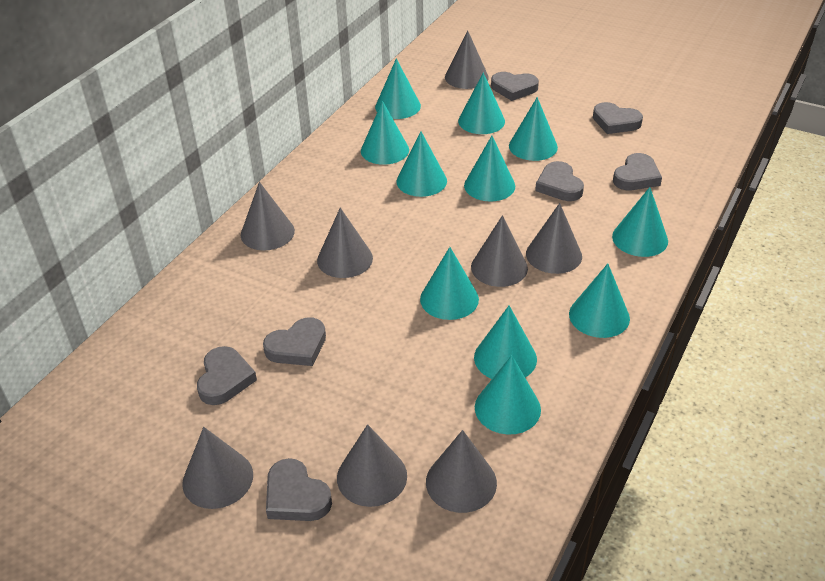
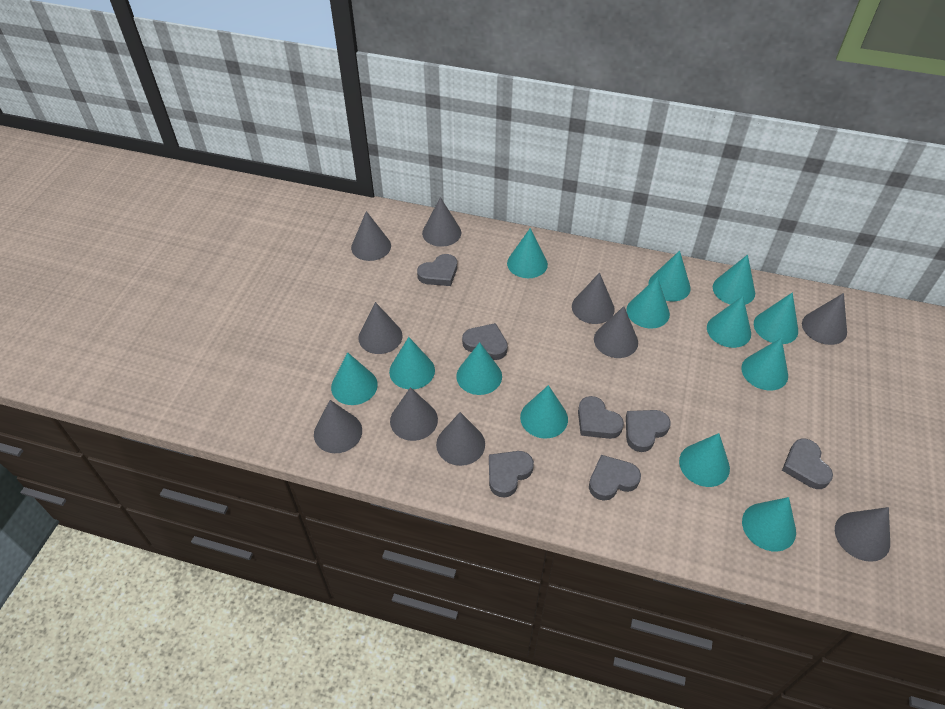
grey cone: 8 -> 10
turquoise cone: 11 -> 13

